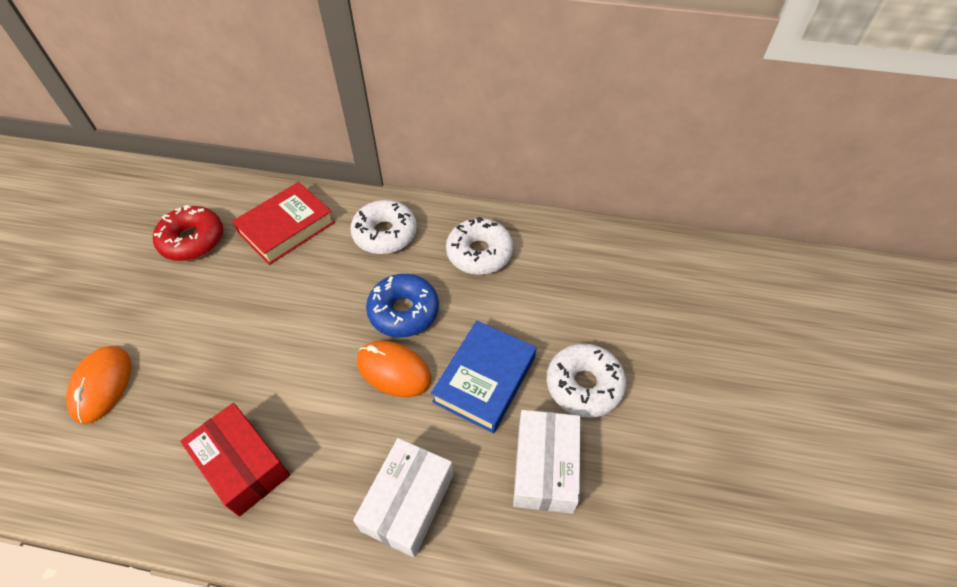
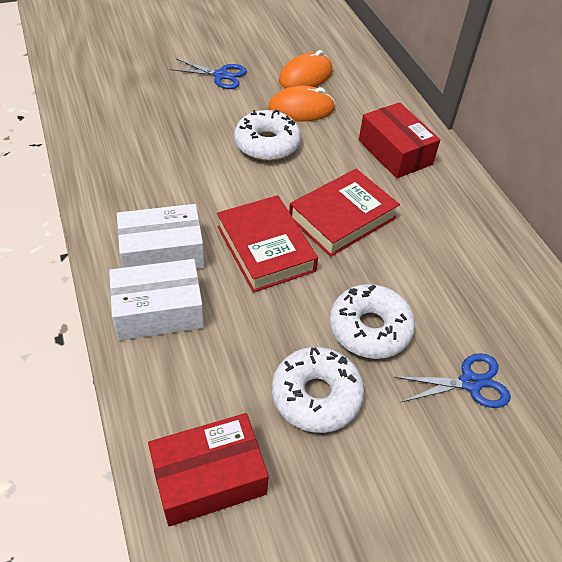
blue book: 1 -> 0
blue donut: 1 -> 0
blue scissors: 0 -> 2
red book: 1 -> 2
red box: 1 -> 2
red donut: 1 -> 0

